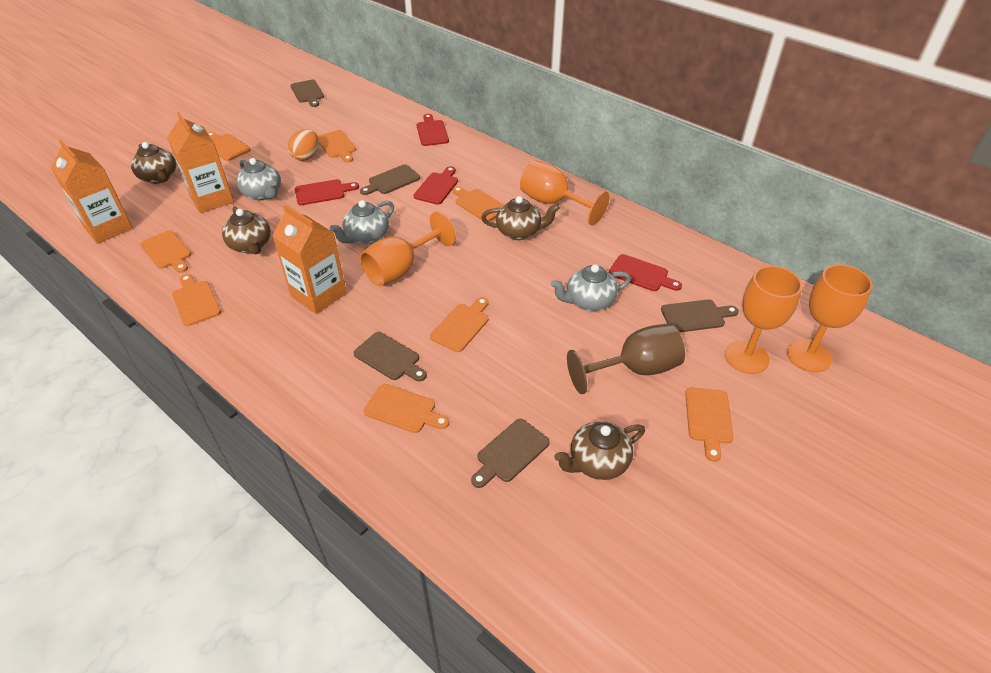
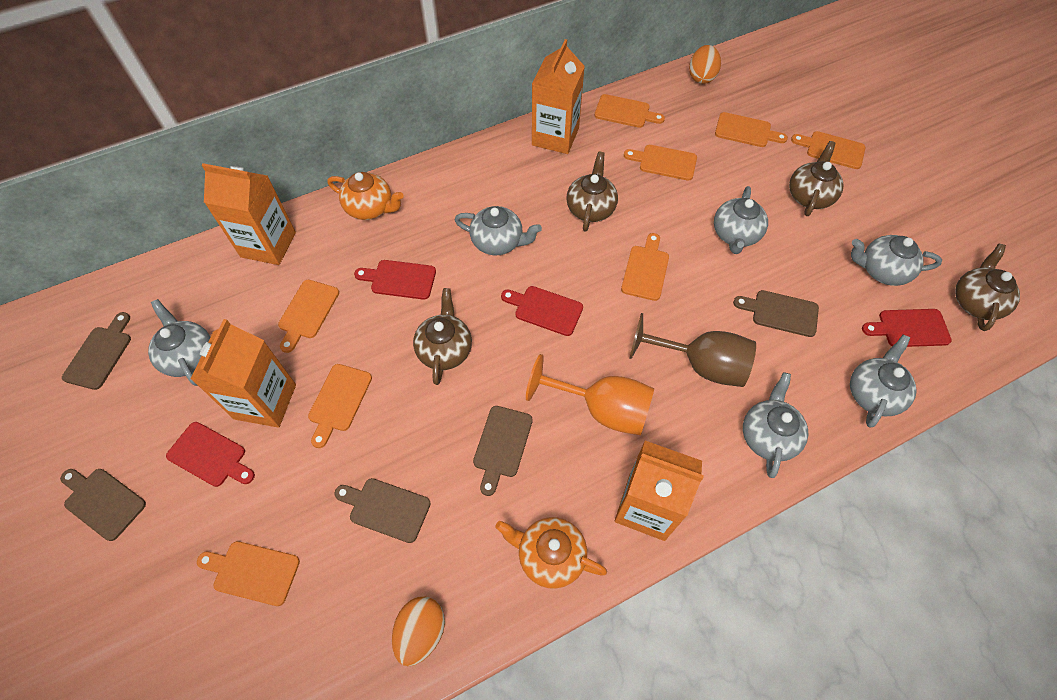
grey teapot: 3 -> 6
orange carton: 3 -> 4
orange egg: 1 -> 2
orange goblet: 4 -> 1
orange teapot: 0 -> 2

